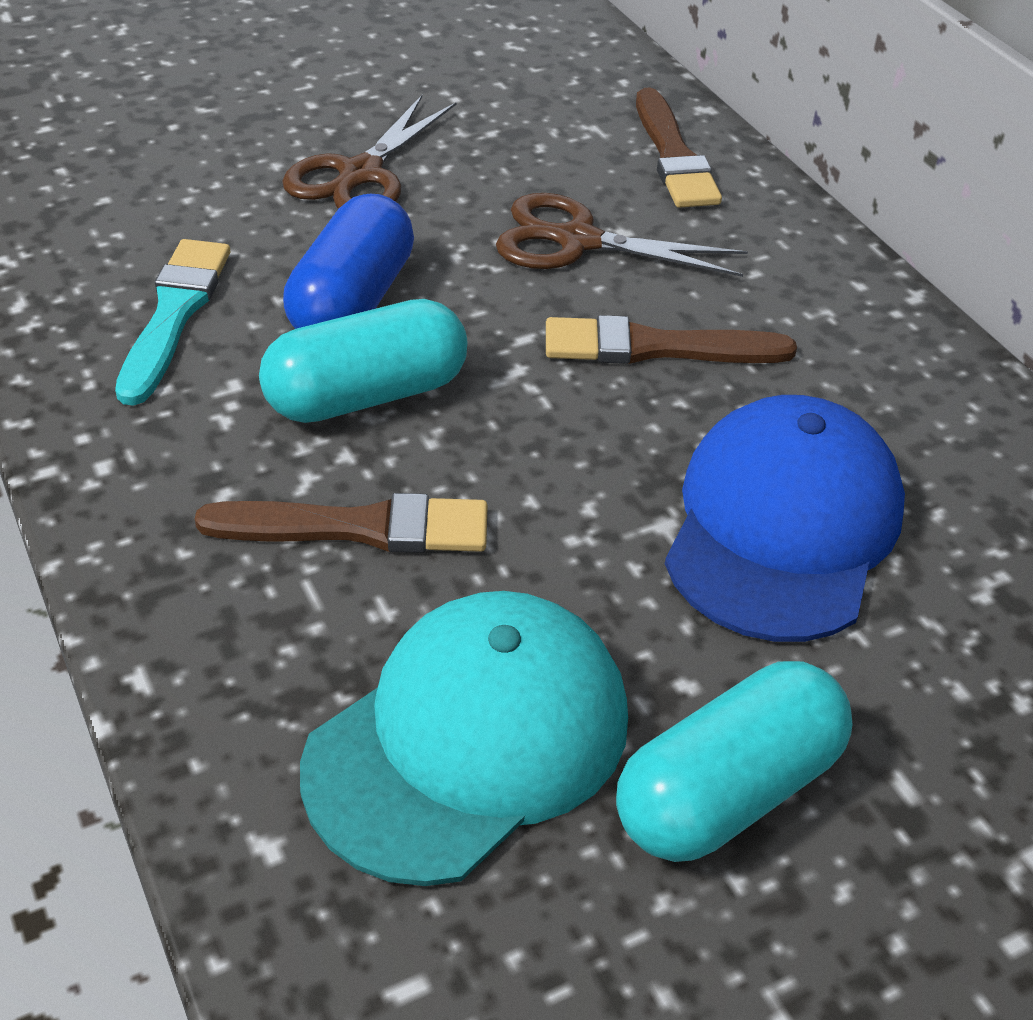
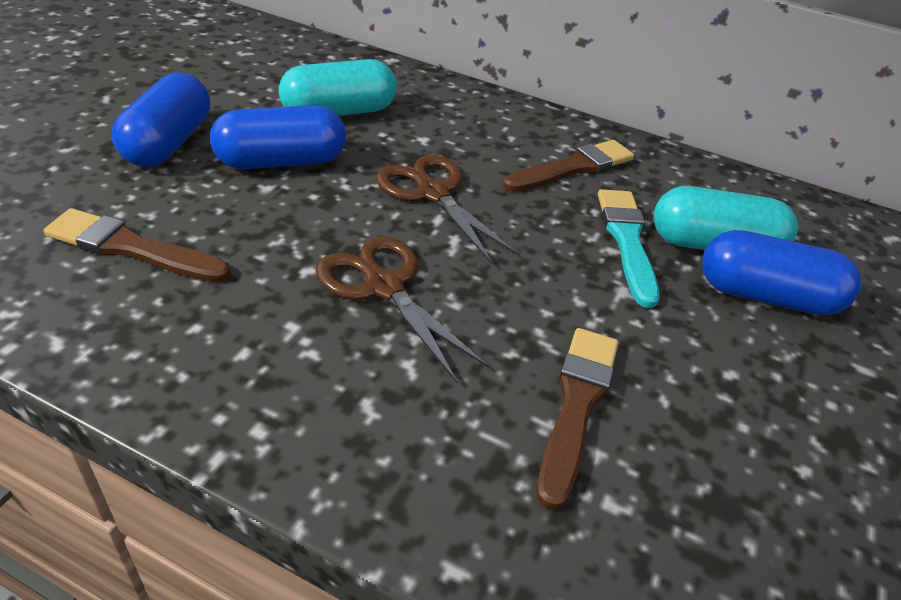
blue cap: 1 -> 0
blue capsule: 1 -> 3
turquoise cap: 1 -> 0

